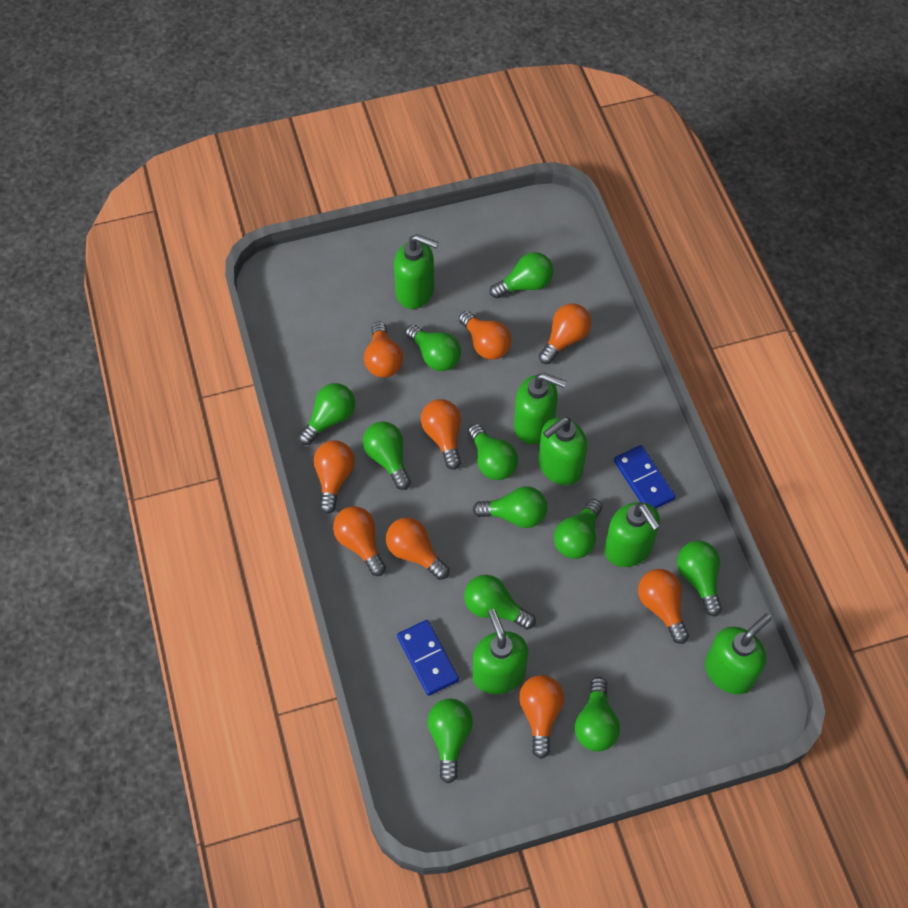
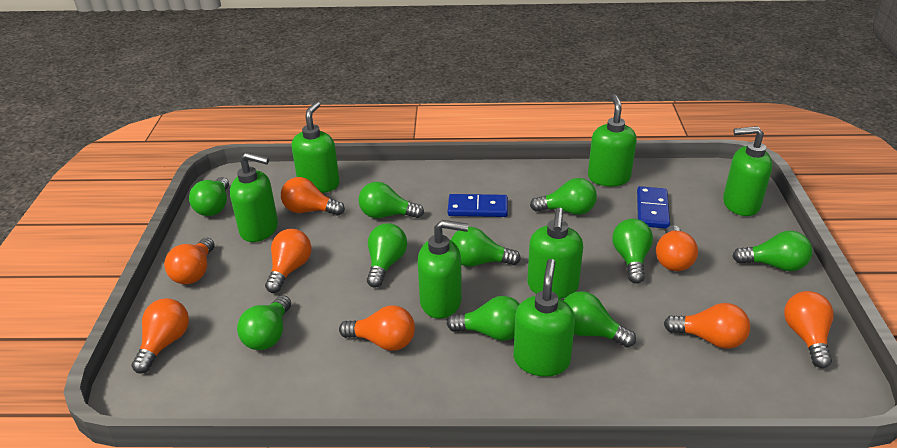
green light bulb: 11 -> 10
green soap dispenser: 6 -> 7
orange light bulb: 9 -> 8

